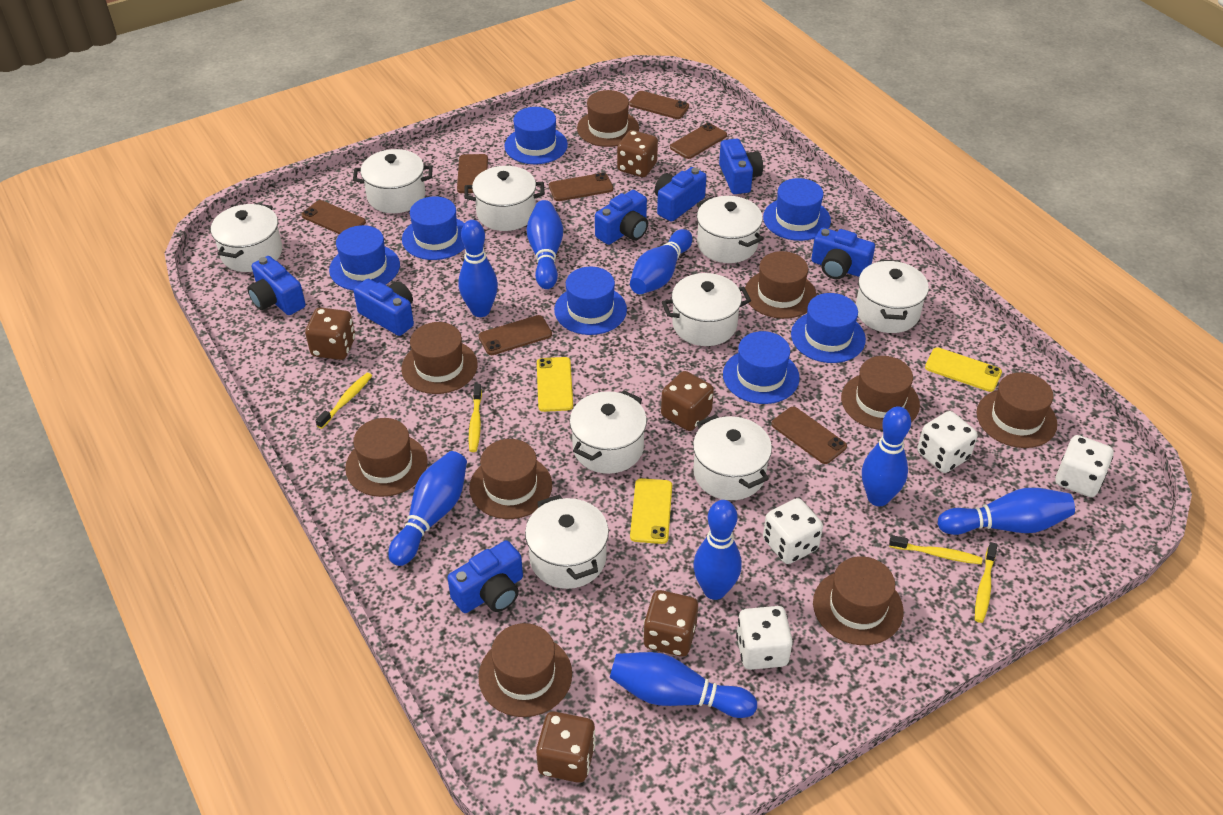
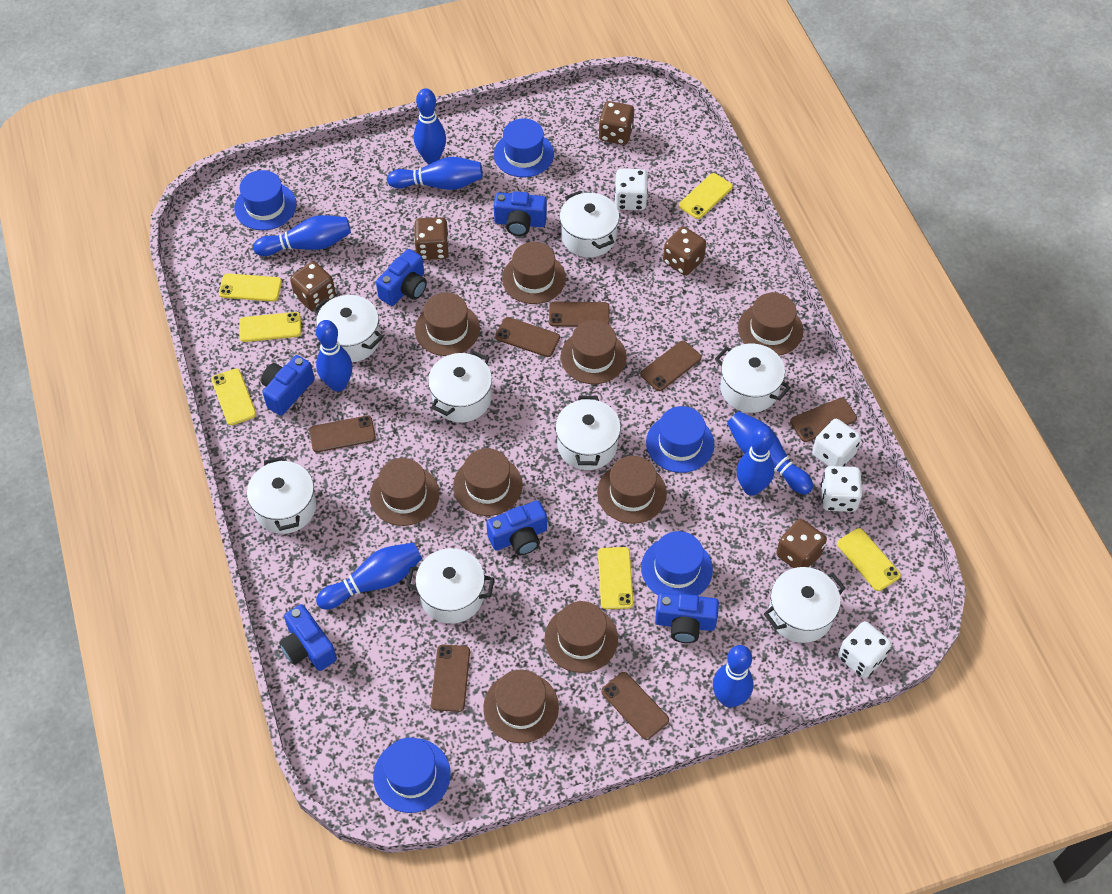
blue camera: 7 -> 6
blue hat: 7 -> 5
white pot: 9 -> 8
yellow phone: 3 -> 6
yellow toothbrush: 4 -> 0

